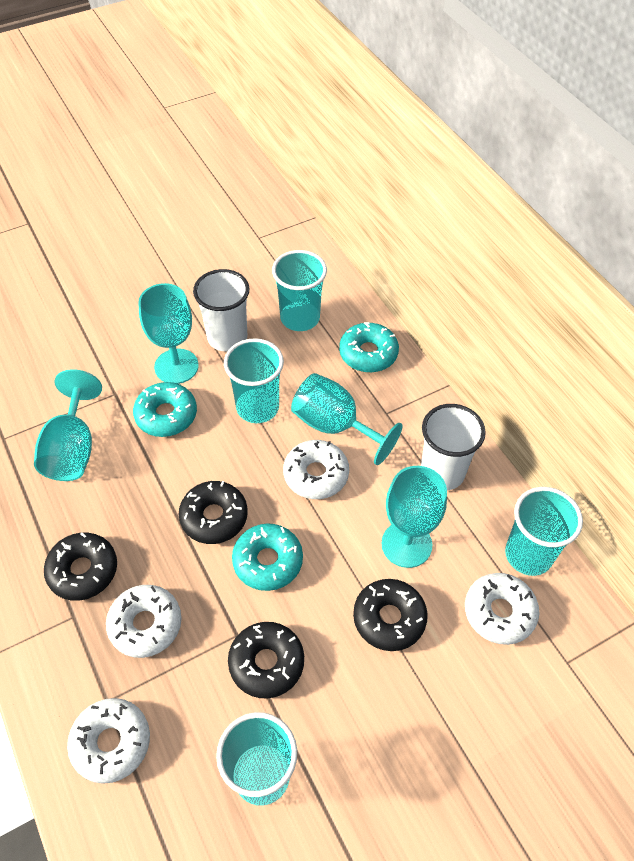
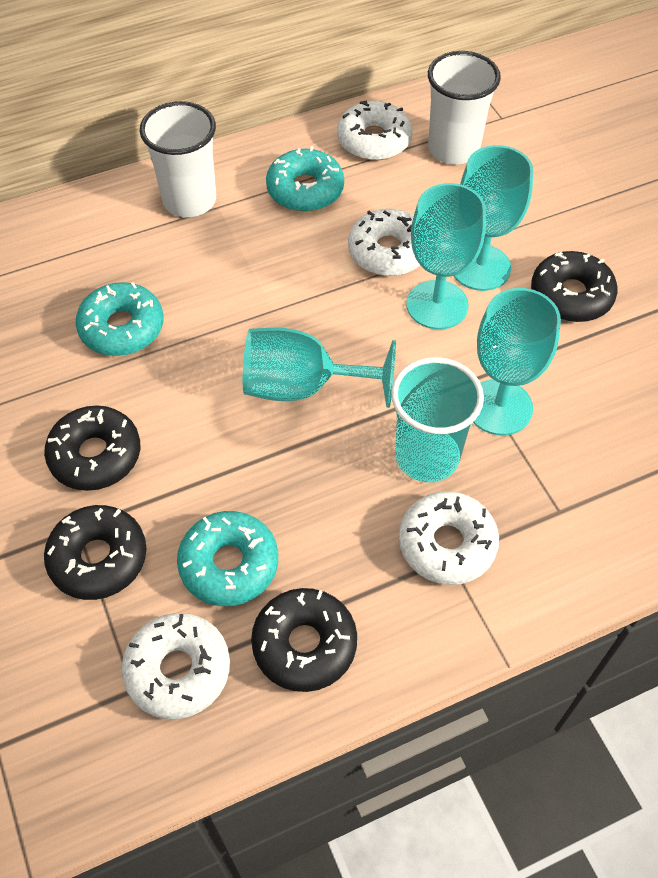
turquoise cup: 4 -> 1

